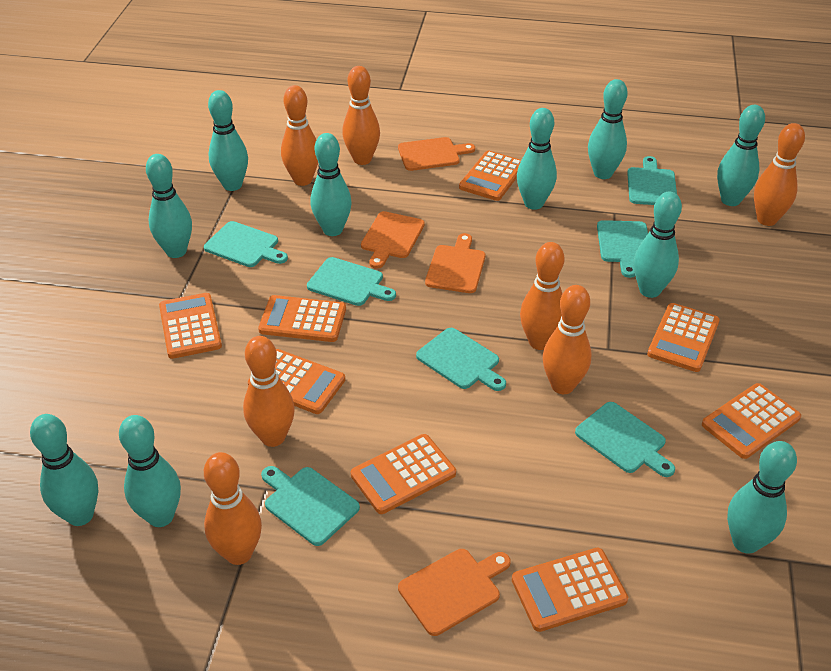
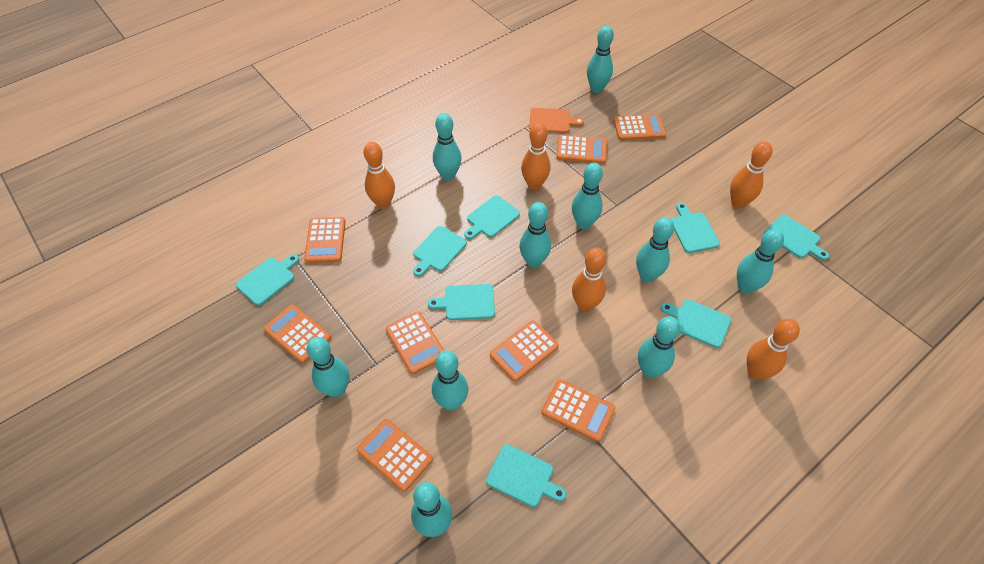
orange bowling pin: 7 -> 5
orange cutting board: 4 -> 1
turquoise cutting board: 7 -> 8

